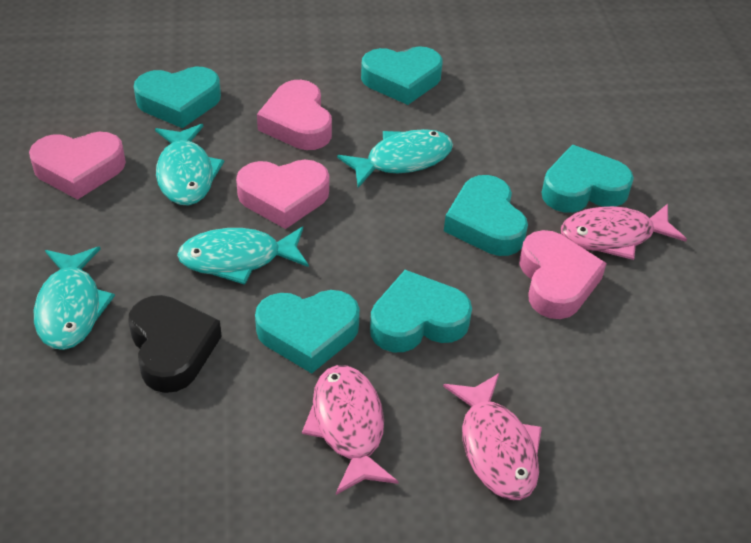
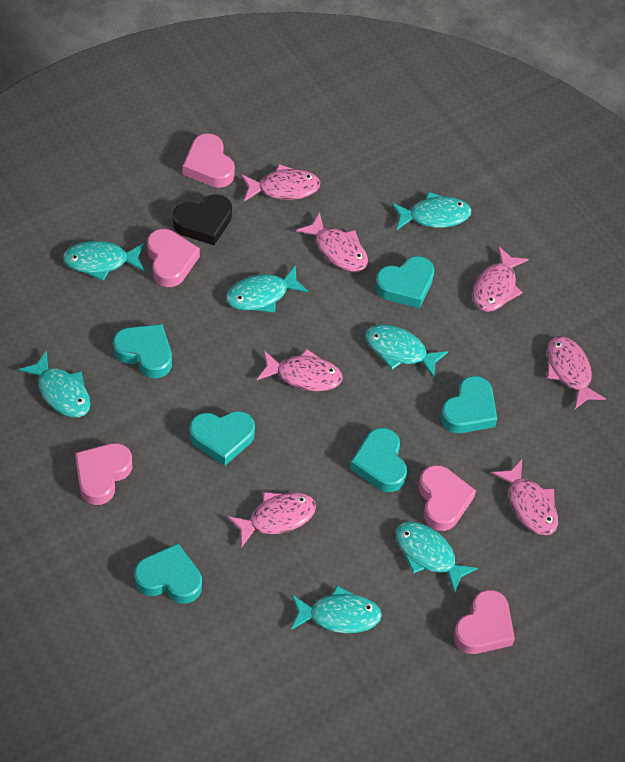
pink fish: 3 -> 7
pink heart: 4 -> 5
turquoise fish: 4 -> 7

